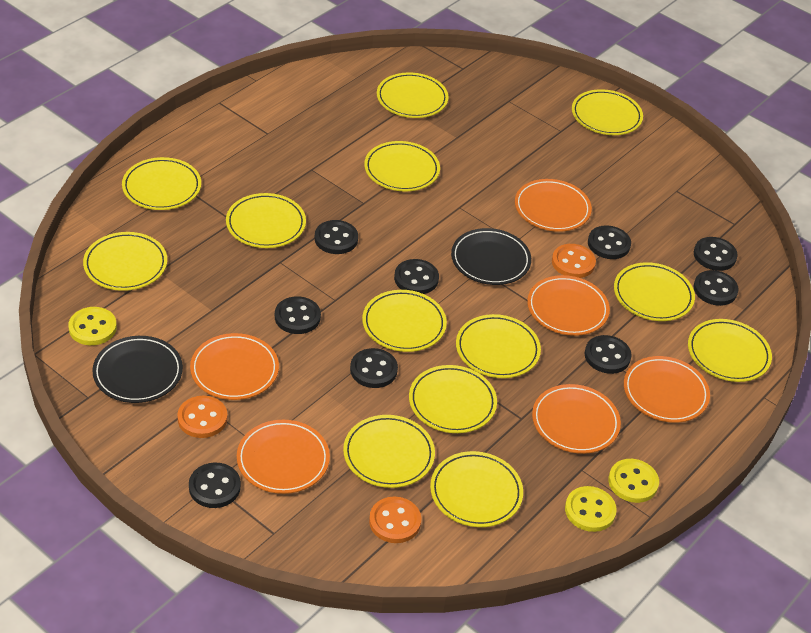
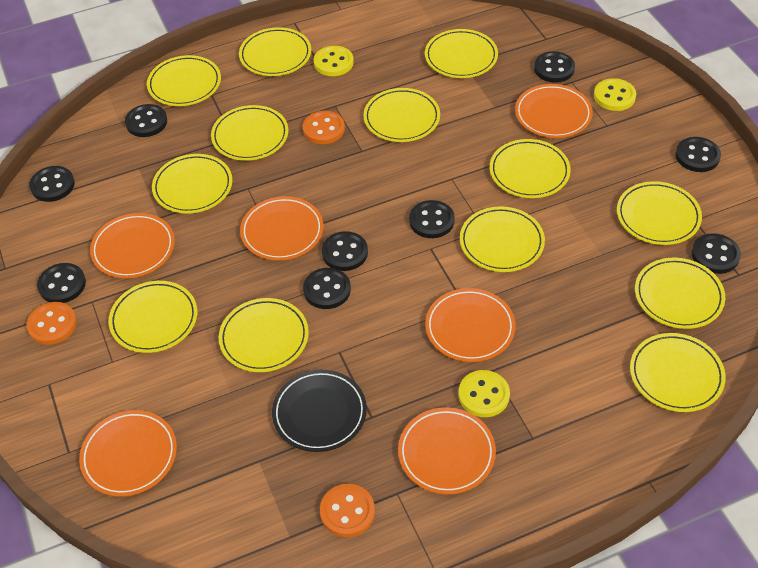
black plate: 2 -> 1

